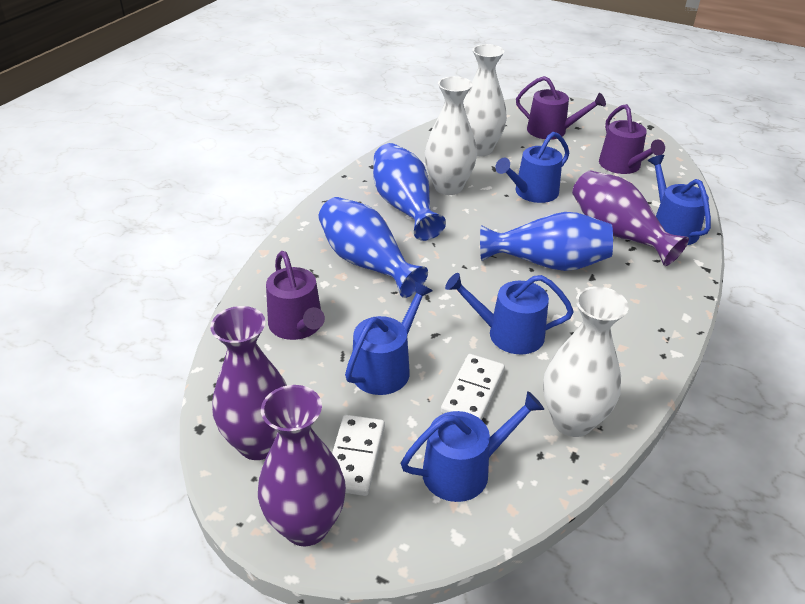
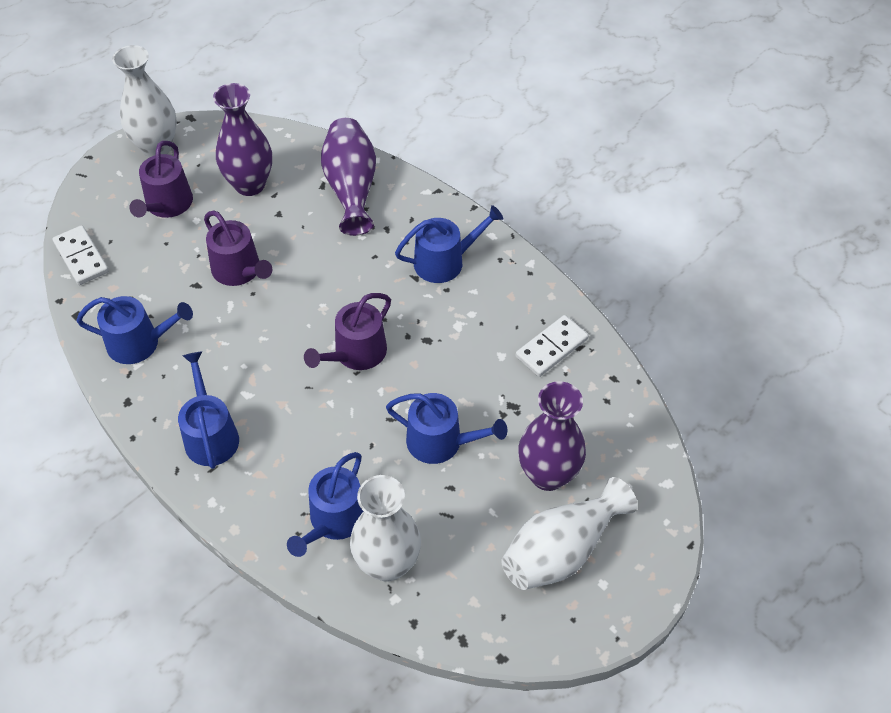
blue vase: 3 -> 0

